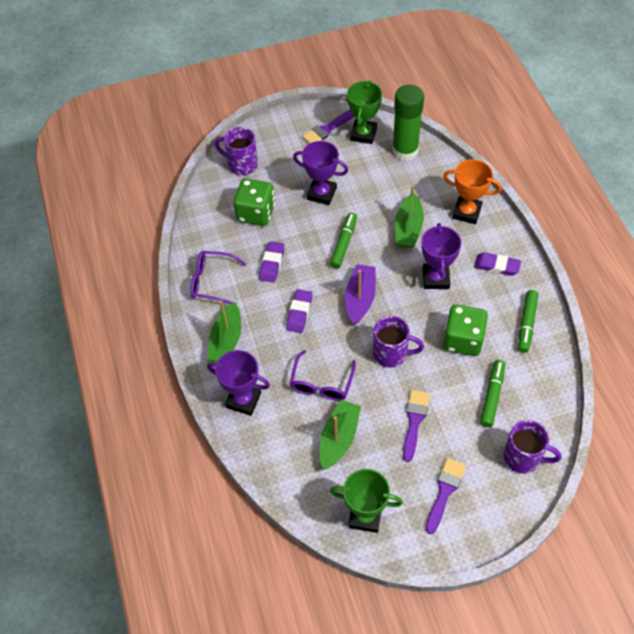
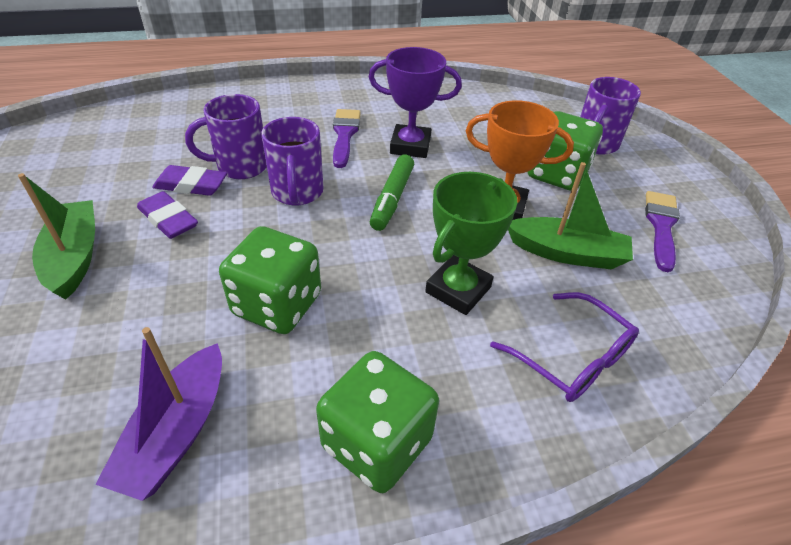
green boat: 3 -> 2
green dice: 2 -> 3
green glue stick: 1 -> 0
green marker: 3 -> 1
green trophy: 2 -> 1
purple brush: 3 -> 2
purple eraser: 3 -> 2
purple glasses: 2 -> 1
purple trophy: 3 -> 1

